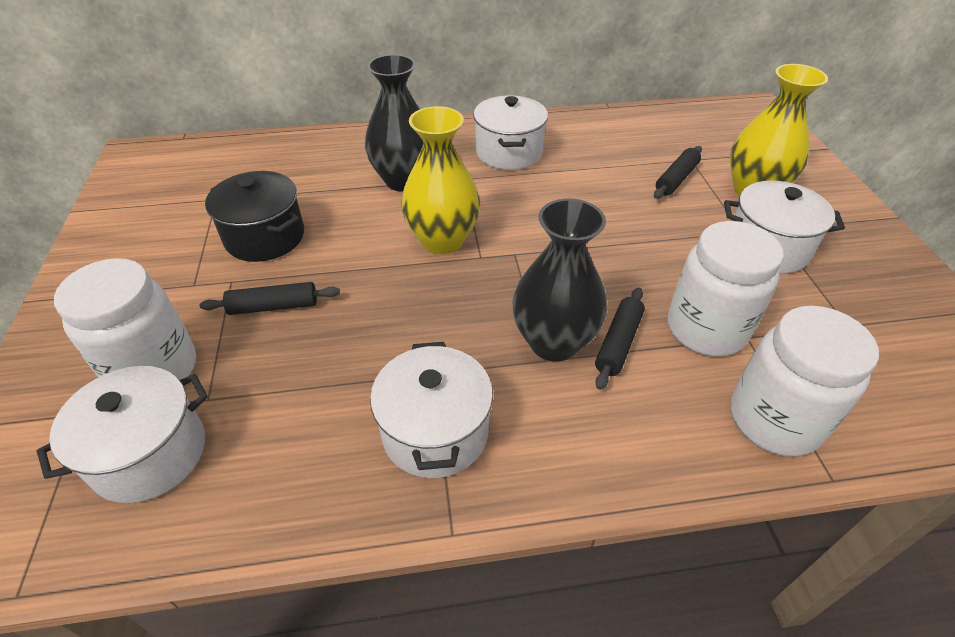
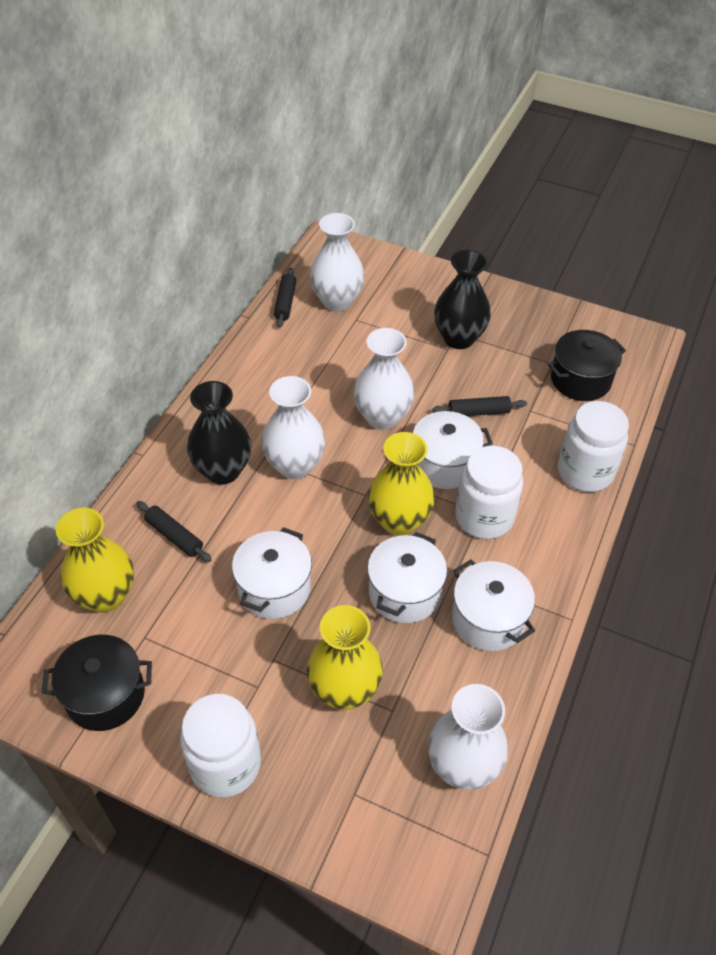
black pot: 1 -> 2
white vase: 0 -> 4
yellow vase: 2 -> 3

